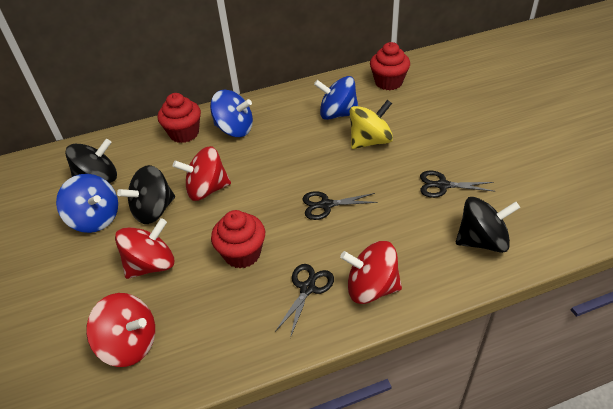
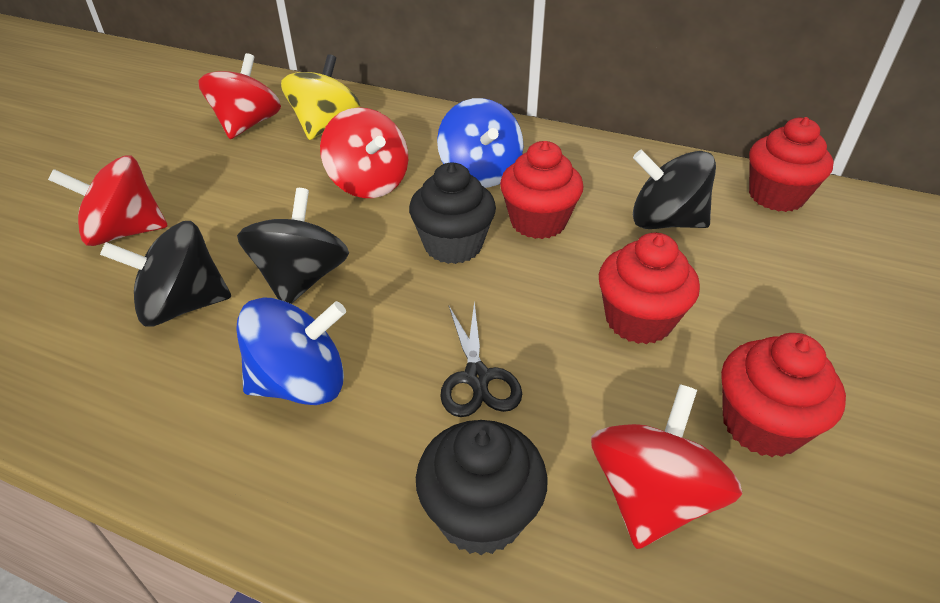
black cupcake: 0 -> 2
black scissors: 3 -> 1
blue spinning top: 3 -> 2
red cupcake: 3 -> 4

